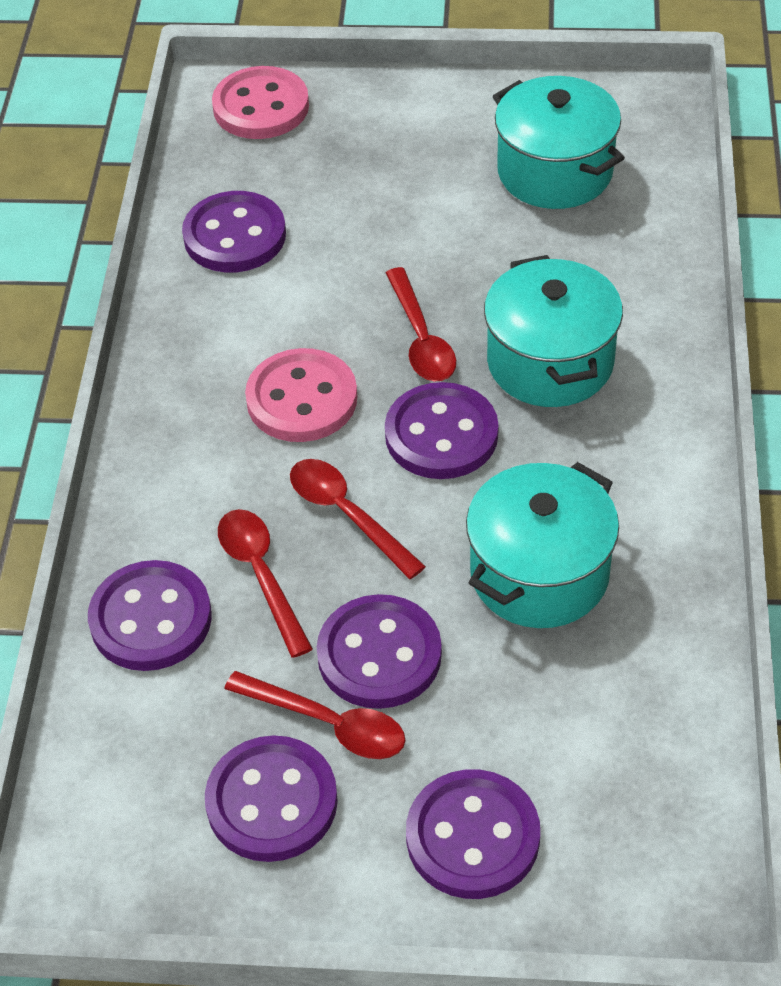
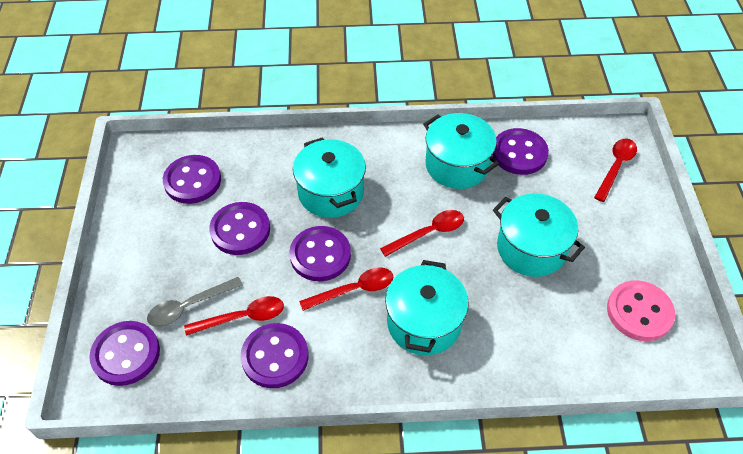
grey spoon: 0 -> 1
pink button: 2 -> 1
turquoise pot: 3 -> 4

